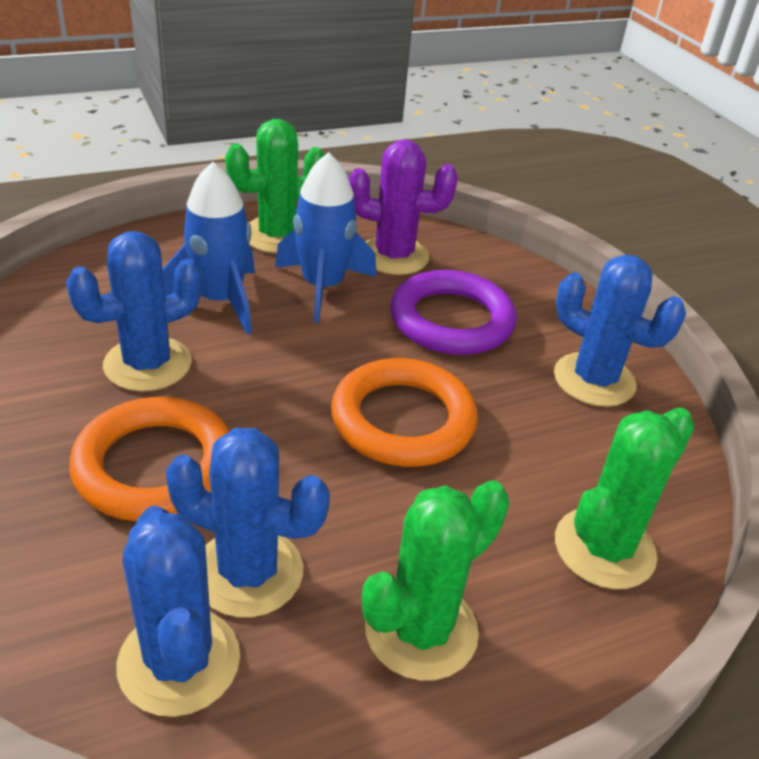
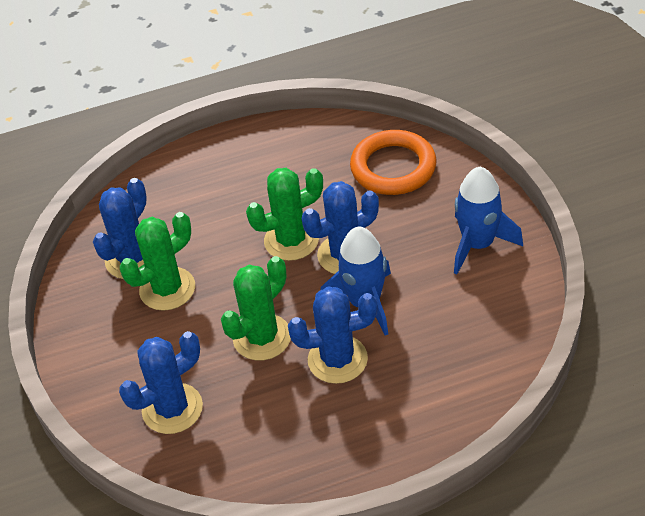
orange ring: 2 -> 1
purple cactus: 1 -> 0
purple ring: 1 -> 0

